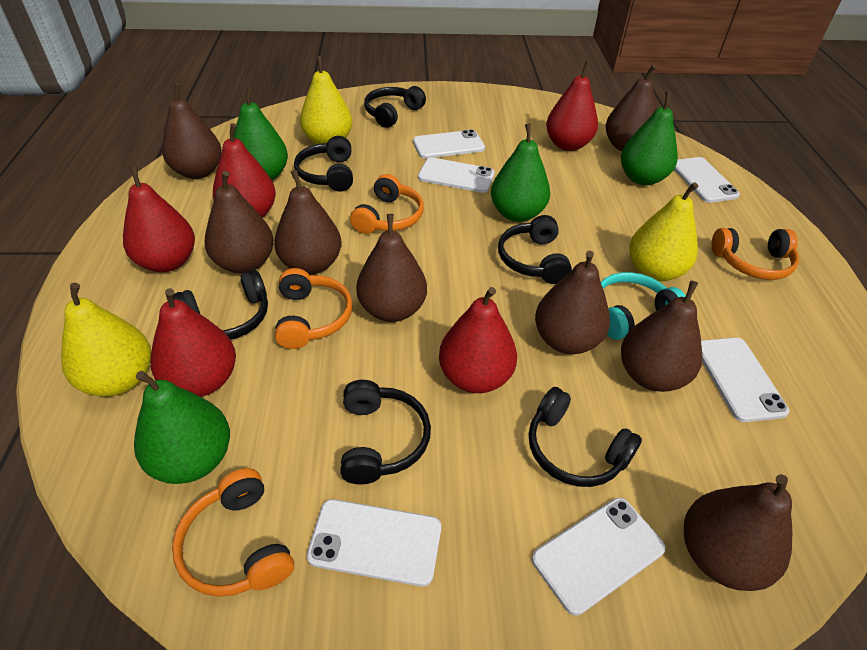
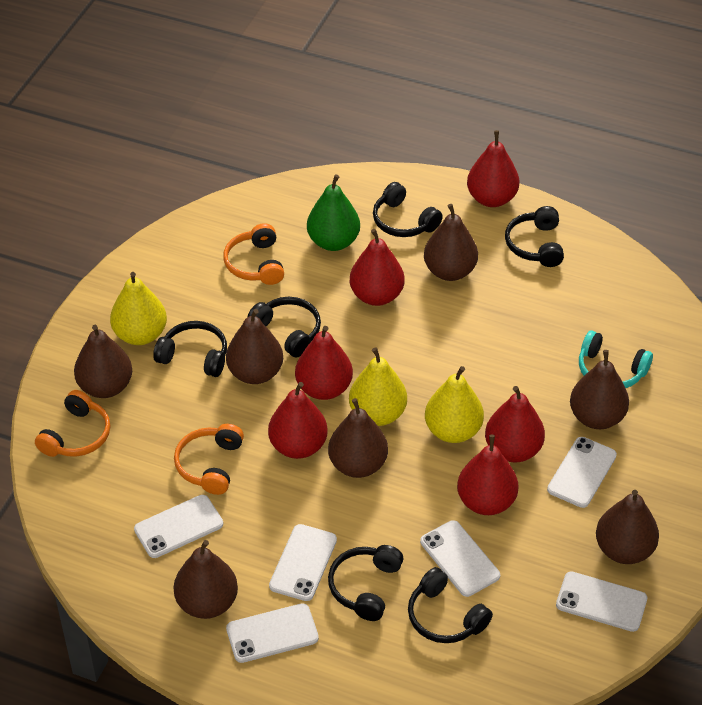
brown pear: 8 -> 7
green pear: 4 -> 1
orange headphones: 4 -> 3
red pear: 5 -> 6

